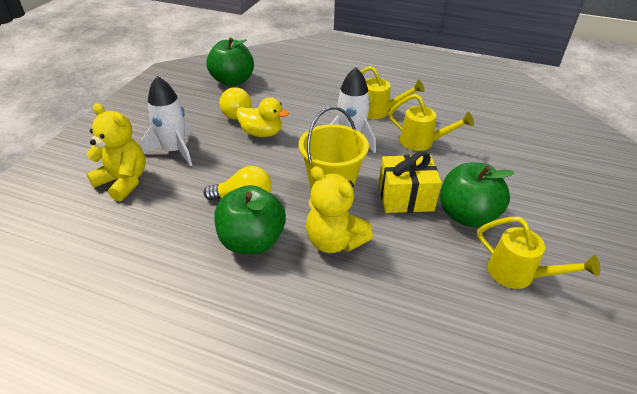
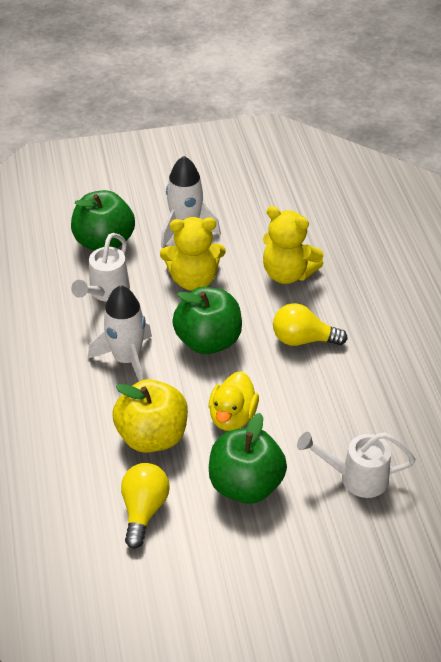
white watering can: 0 -> 2
yellow apple: 0 -> 1
yellow bucket: 1 -> 0
yellow gift: 1 -> 0
yellow watering can: 3 -> 0

